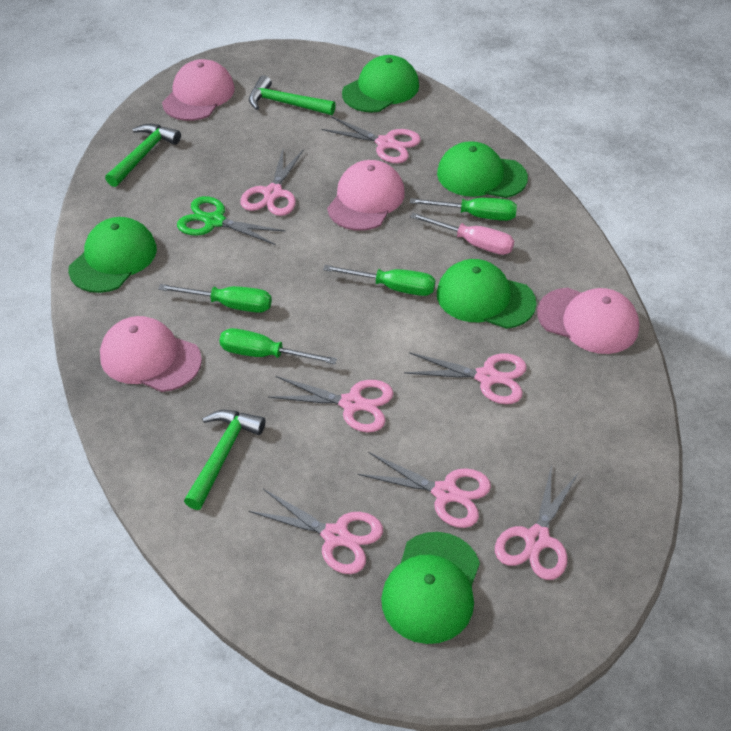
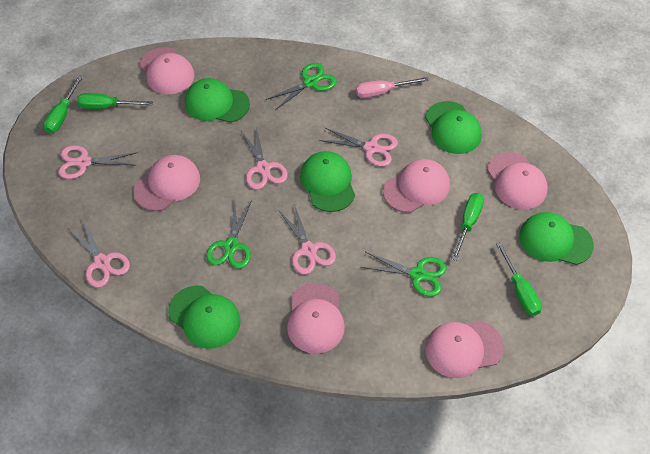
green hammer: 3 -> 0
green scissors: 1 -> 3
pink cap: 4 -> 6
pink scissors: 7 -> 5

